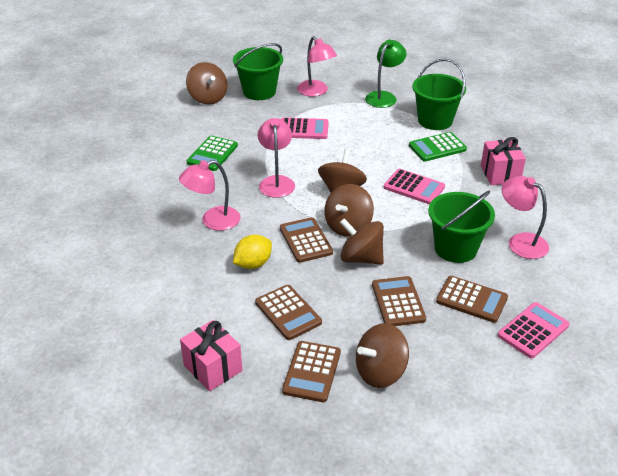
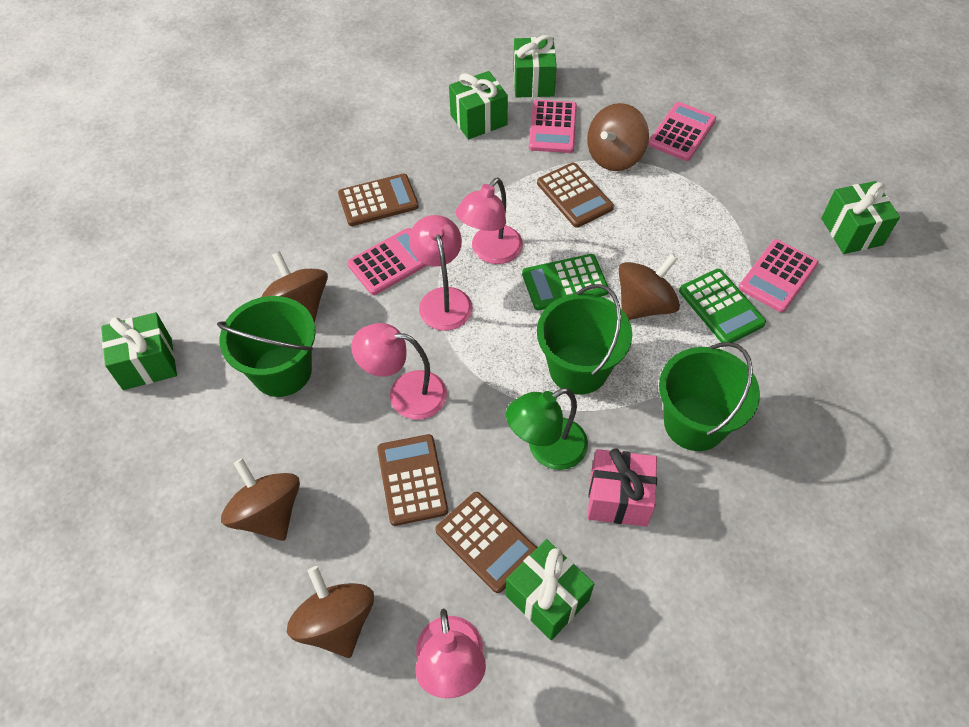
brown calculator: 5 -> 4
green gift: 0 -> 5
pink calculator: 3 -> 4
pink gift: 2 -> 1
yellow lemon: 1 -> 0

